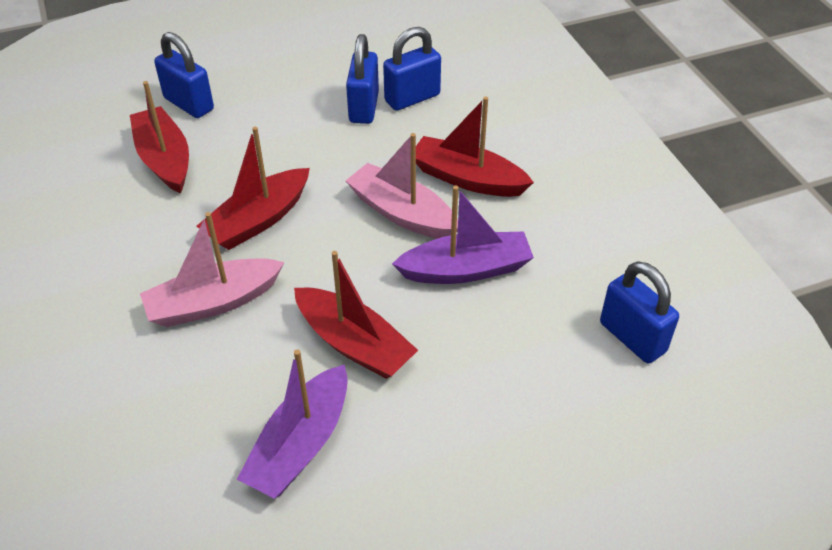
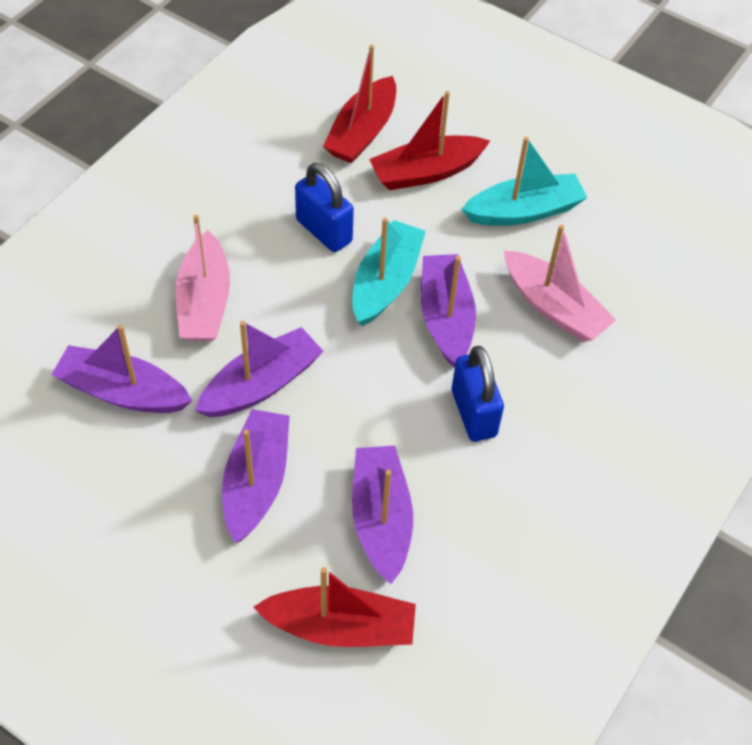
blue padlock: 4 -> 2
purple boat: 2 -> 5
red boat: 4 -> 3
turquoise boat: 0 -> 2

